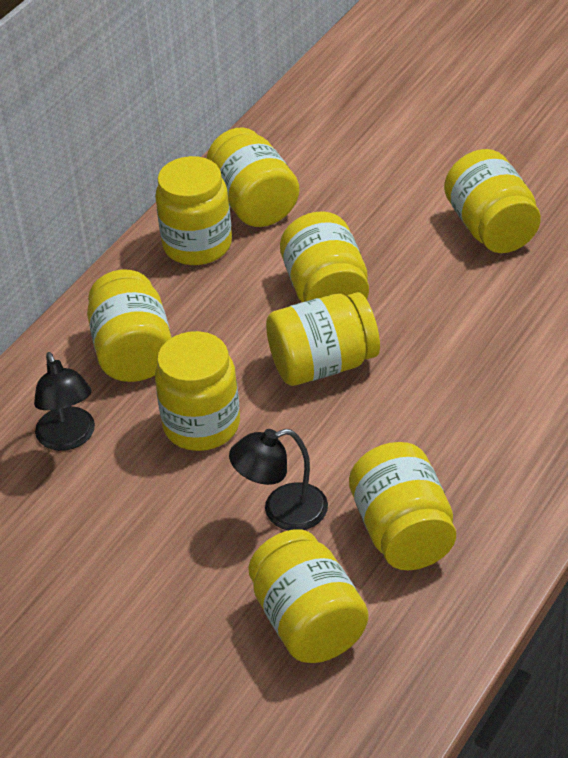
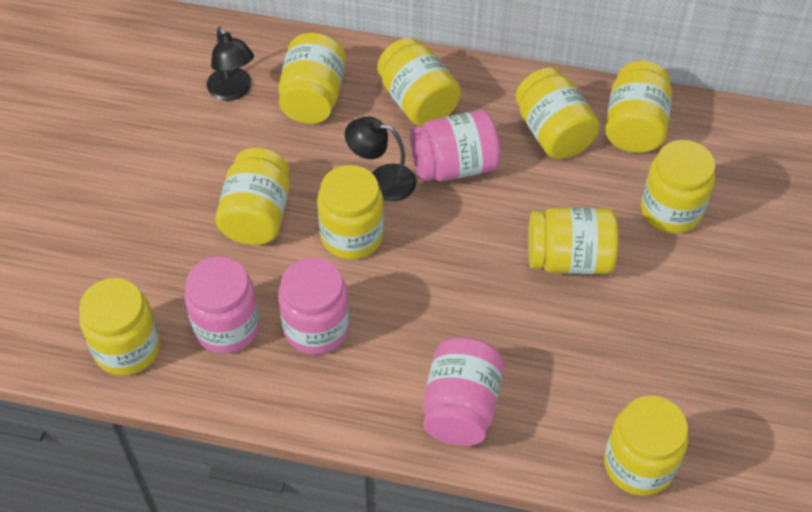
pink jar: 0 -> 4
yellow jar: 9 -> 10

